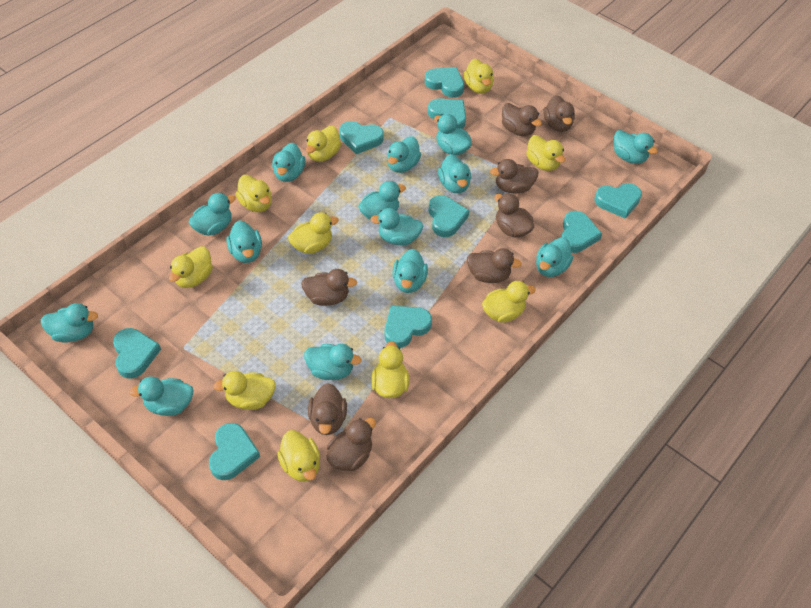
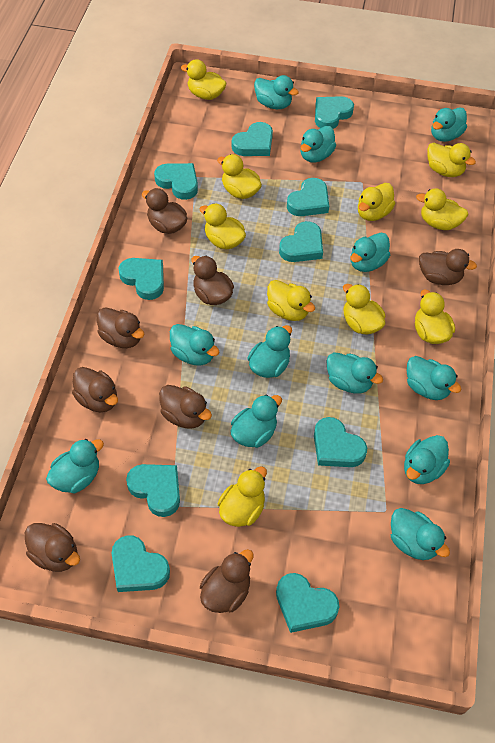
turquoise duck: 14 -> 12
turquoise heart: 9 -> 10

